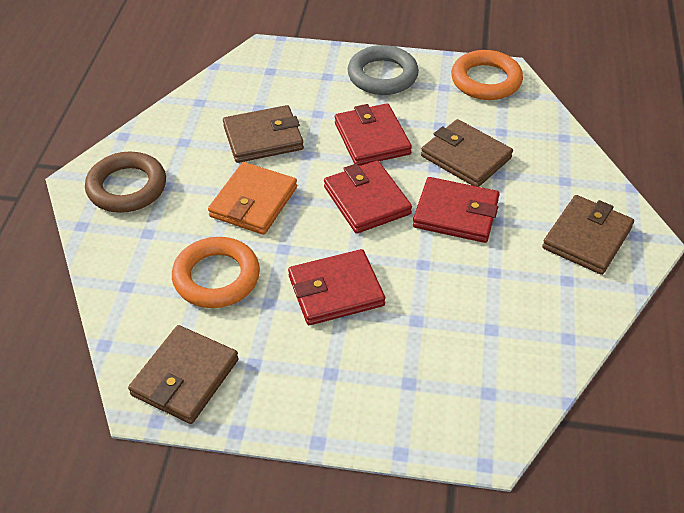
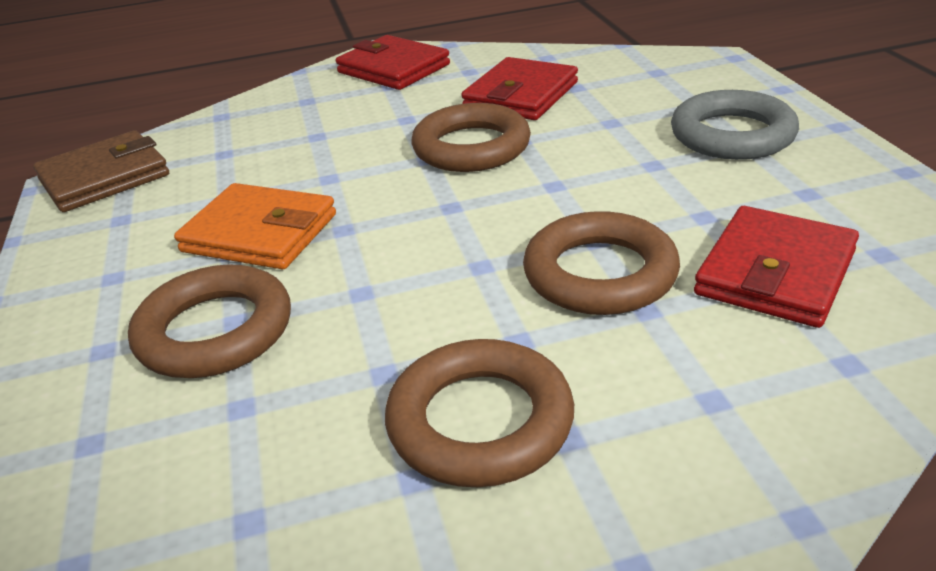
brown ring: 1 -> 4
brown wallet: 4 -> 1
orange ring: 2 -> 0
red wallet: 4 -> 3

